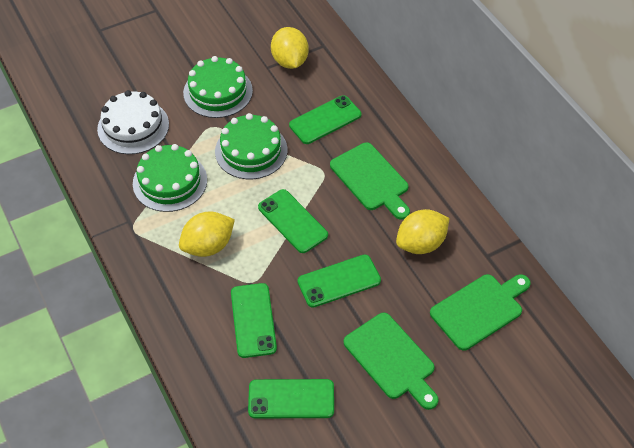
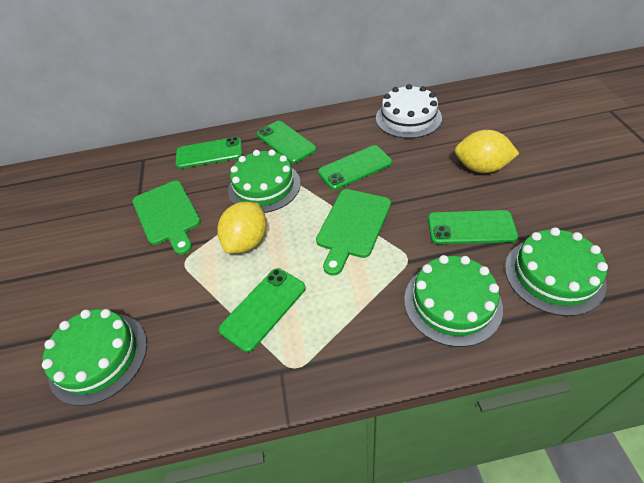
green cake: 3 -> 4
green cutting board: 3 -> 2
yellow lemon: 3 -> 2

